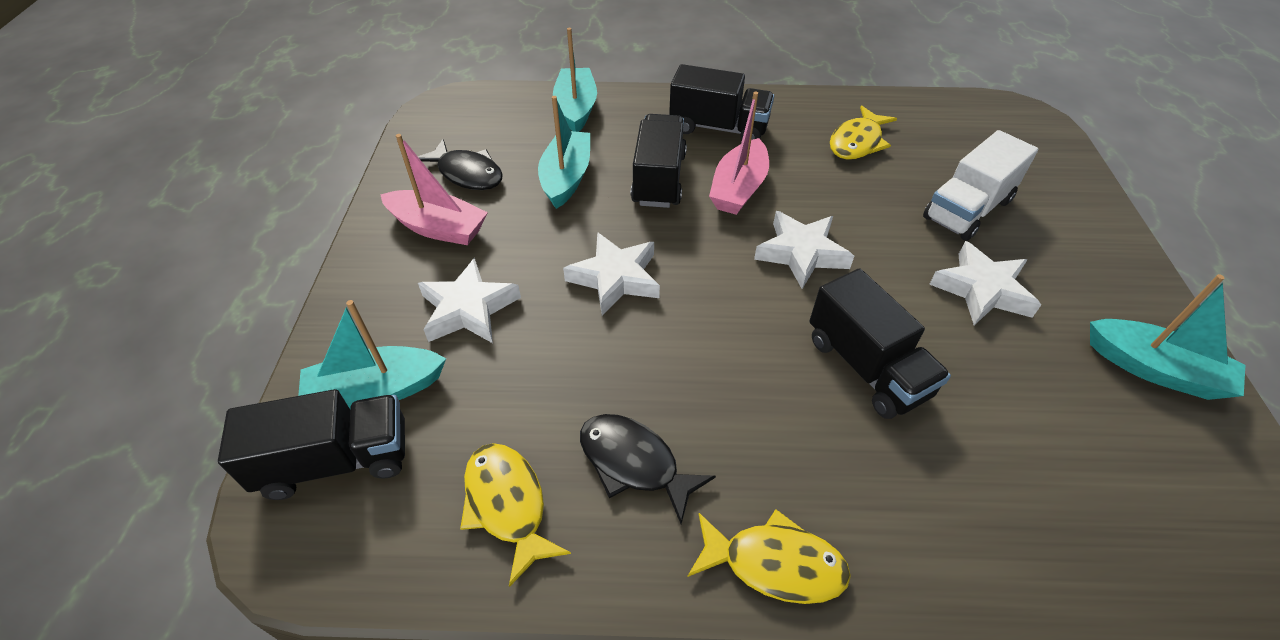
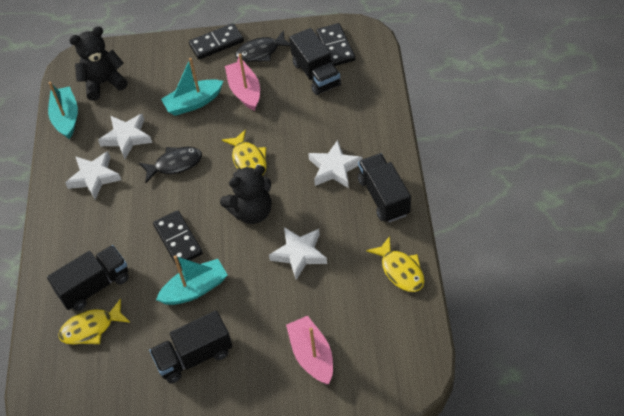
black domino: 0 -> 3
black teddy bear: 0 -> 2
turquoise boat: 4 -> 3
white truck: 1 -> 0

